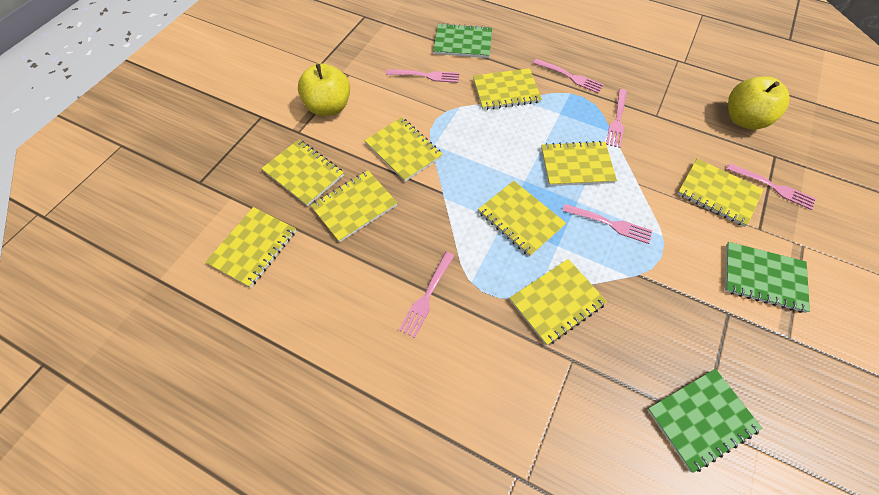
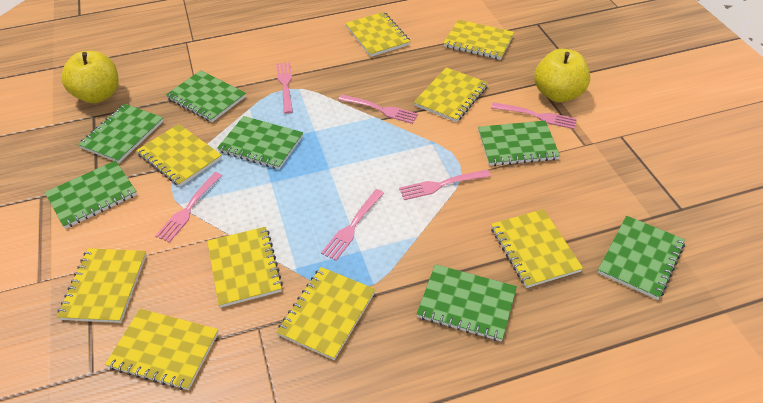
green notebook: 3 -> 7

